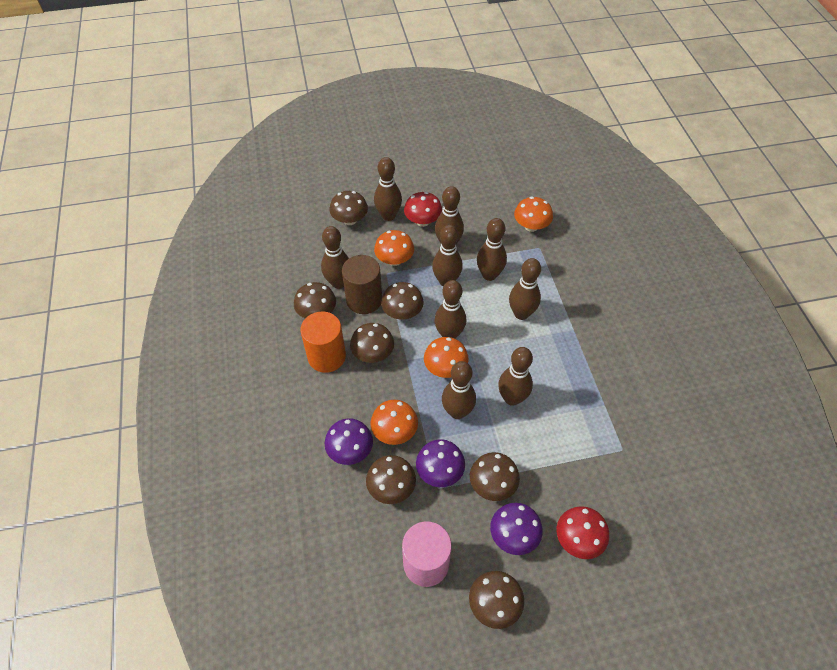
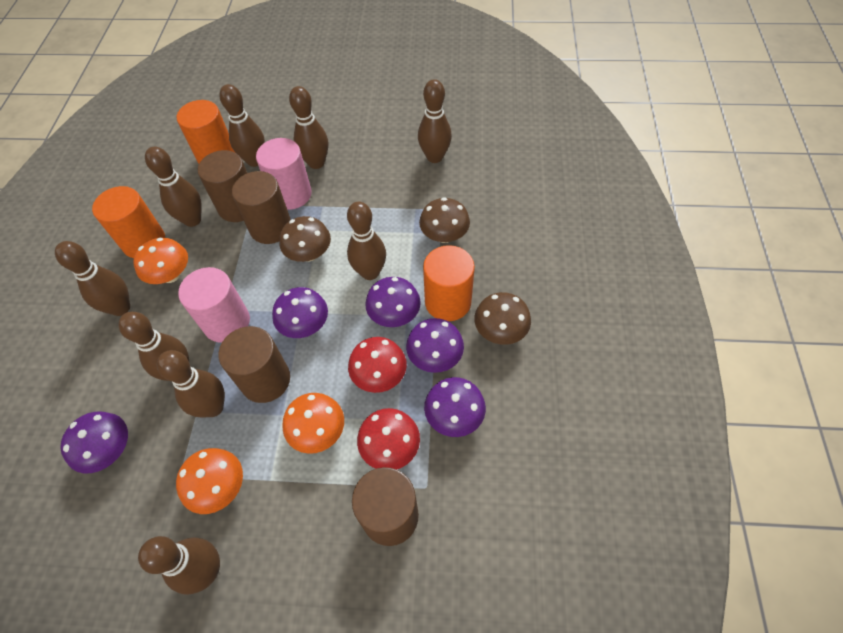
brown cylinder: 1 -> 4
brown mushroom: 7 -> 3
orange cylinder: 1 -> 3
orange mushroom: 4 -> 3
pink cylinder: 1 -> 2
purple mushroom: 3 -> 5

